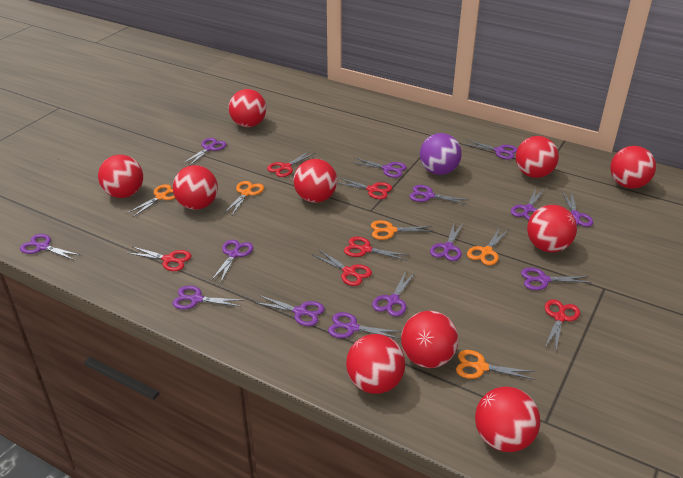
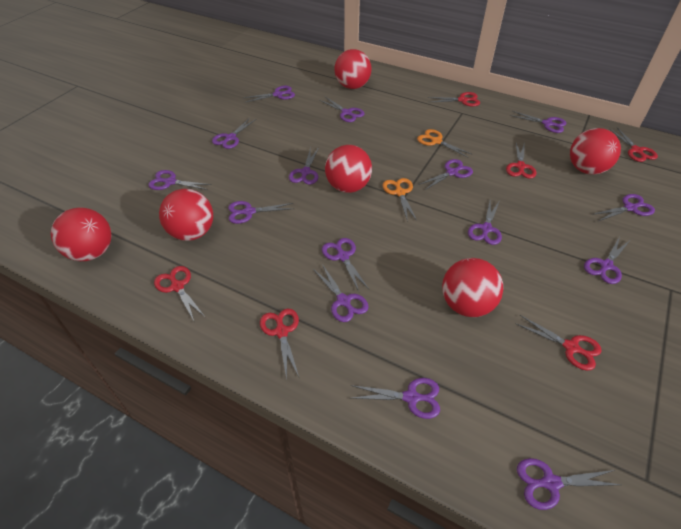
orange scissors: 5 -> 2
purple ball: 1 -> 0
purple scissors: 14 -> 15
red ball: 10 -> 6

